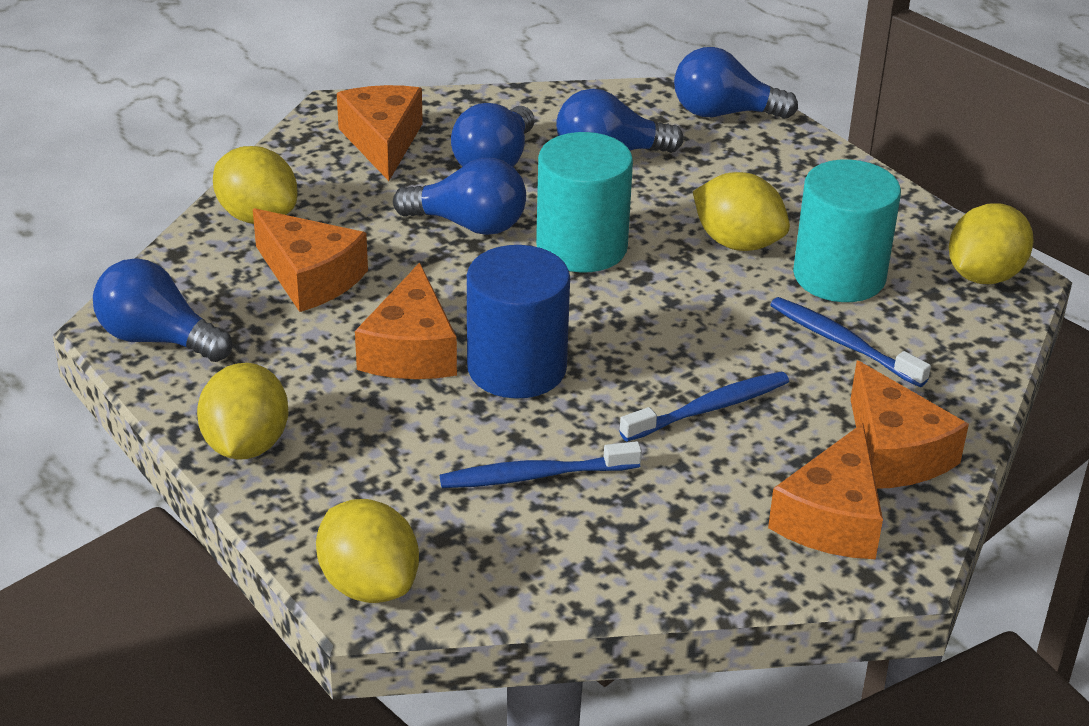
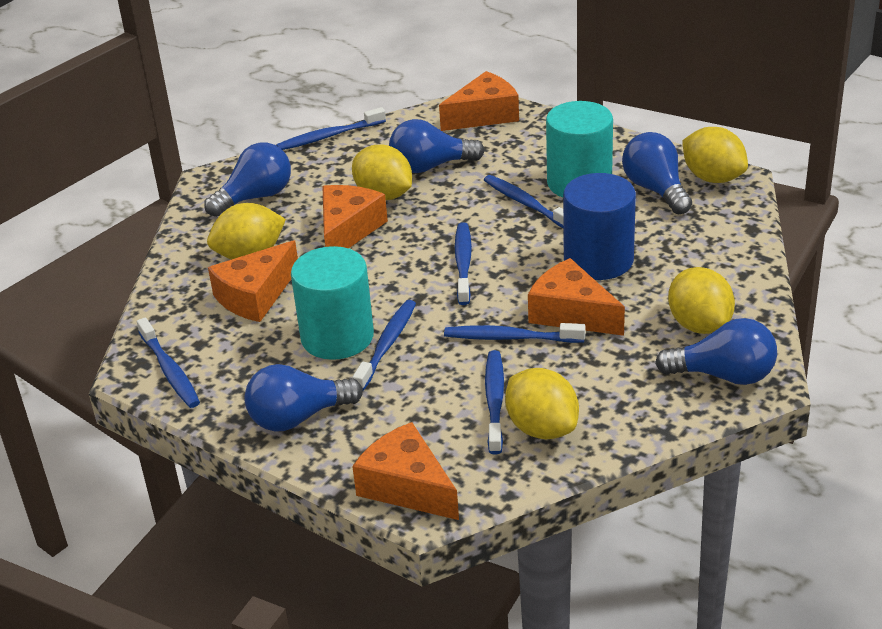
blue toothbrush: 3 -> 7

